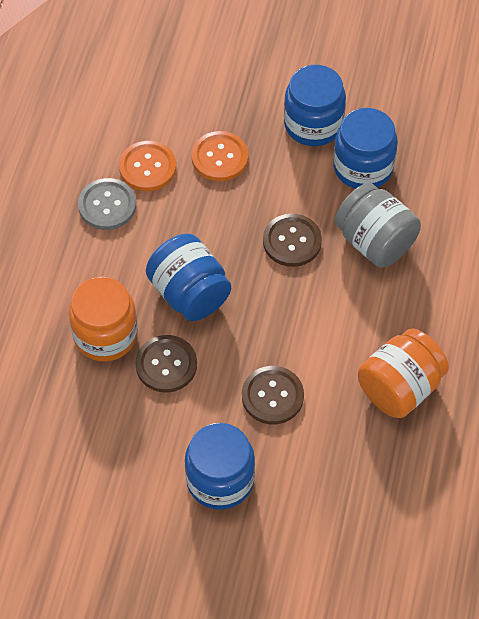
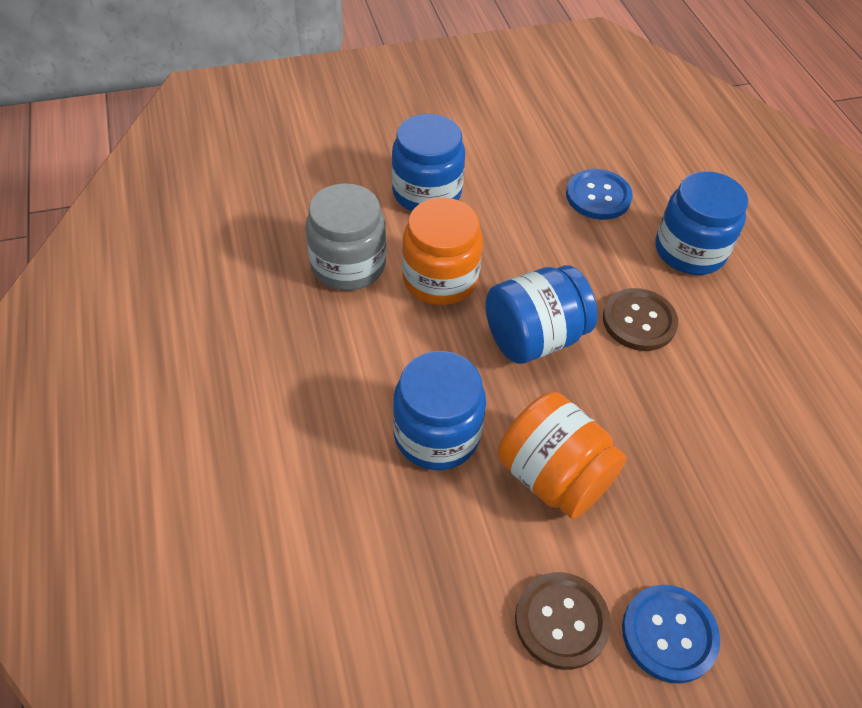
blue button: 0 -> 2
brown button: 3 -> 2
grey button: 1 -> 0
orange button: 2 -> 0

